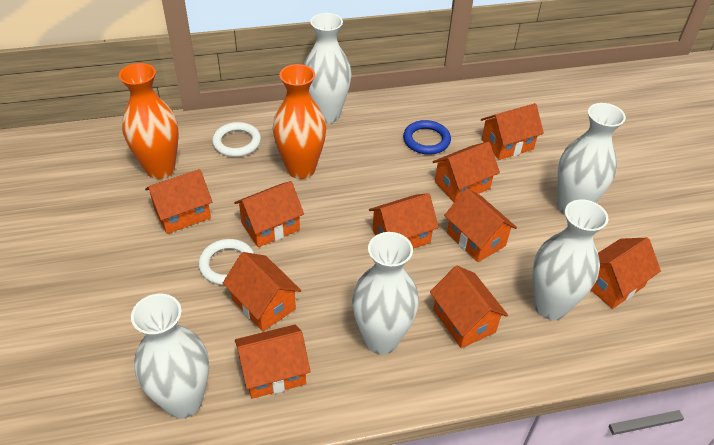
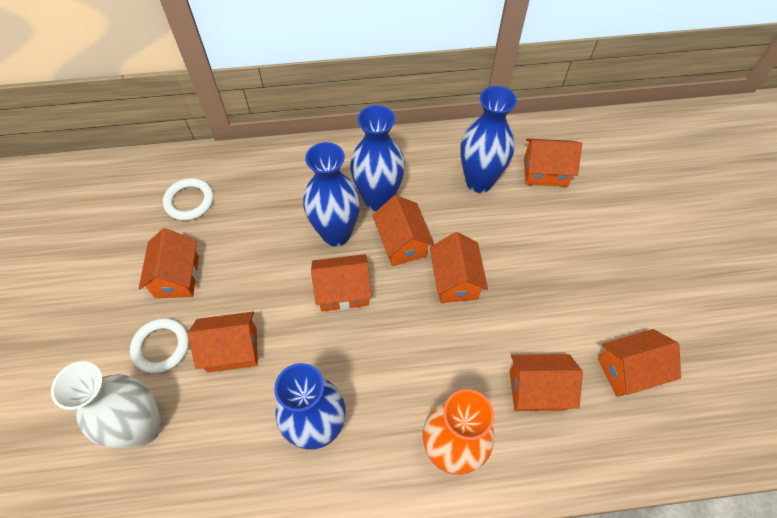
blue ring: 1 -> 0
blue vase: 0 -> 4
orange house: 10 -> 8
orange vase: 2 -> 1
white vase: 5 -> 1

